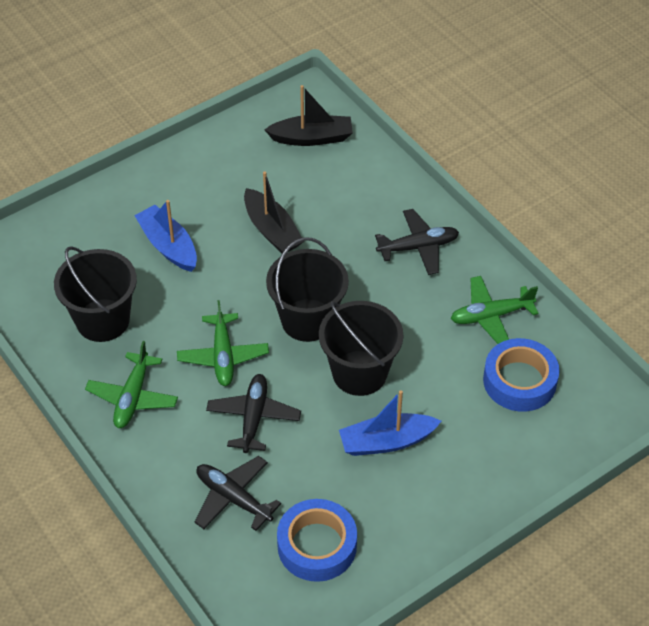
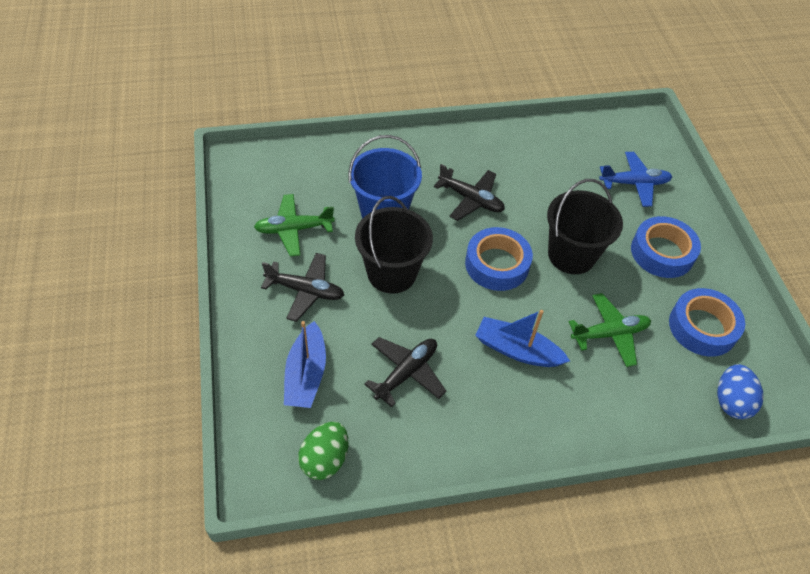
black boat: 2 -> 0
black bucket: 3 -> 2
blue bucket: 0 -> 1
blue egg: 0 -> 1
blue plane: 0 -> 1
blue tape: 2 -> 3
green egg: 0 -> 1
green plane: 3 -> 2

